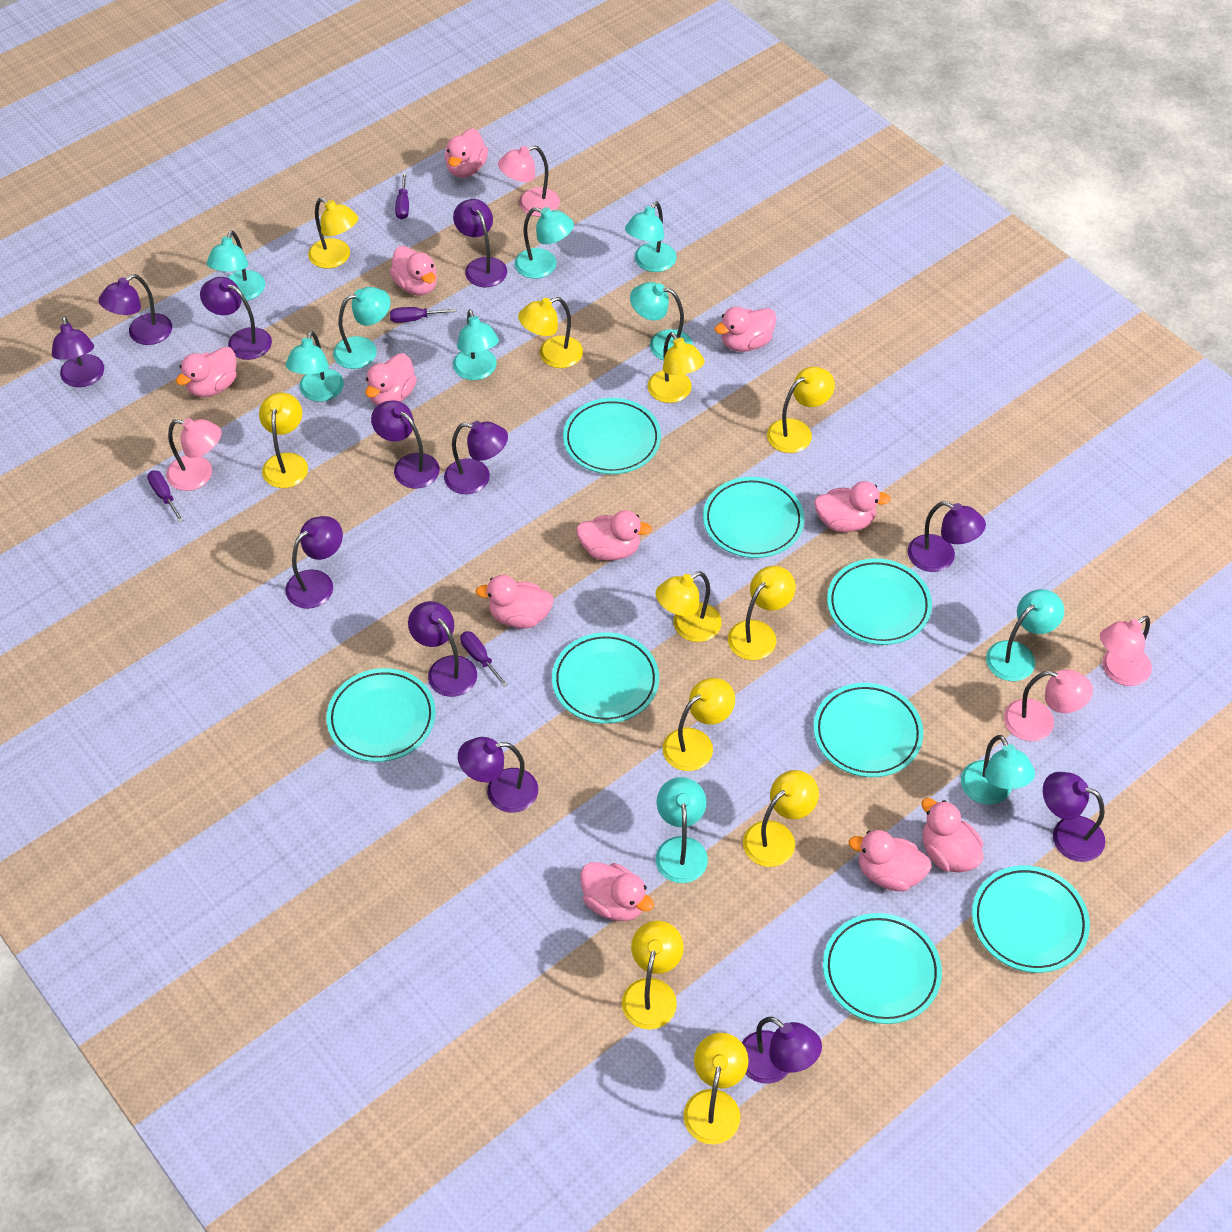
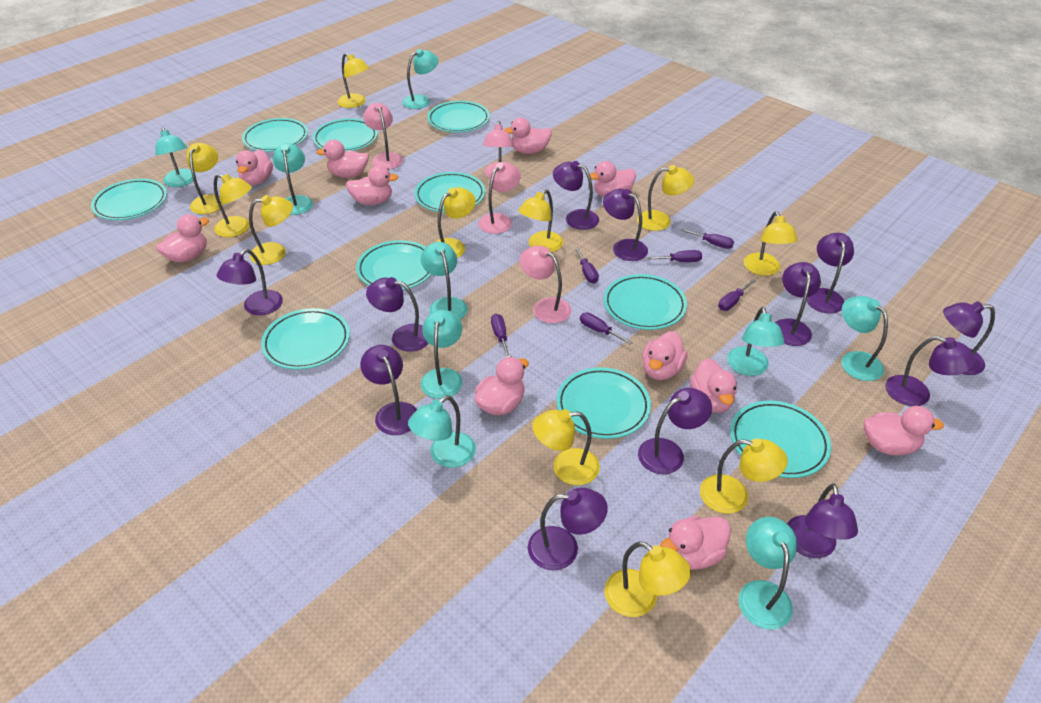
purple screwdriver: 4 -> 6
turquoise lamp: 10 -> 9
turquoise plate: 8 -> 10

